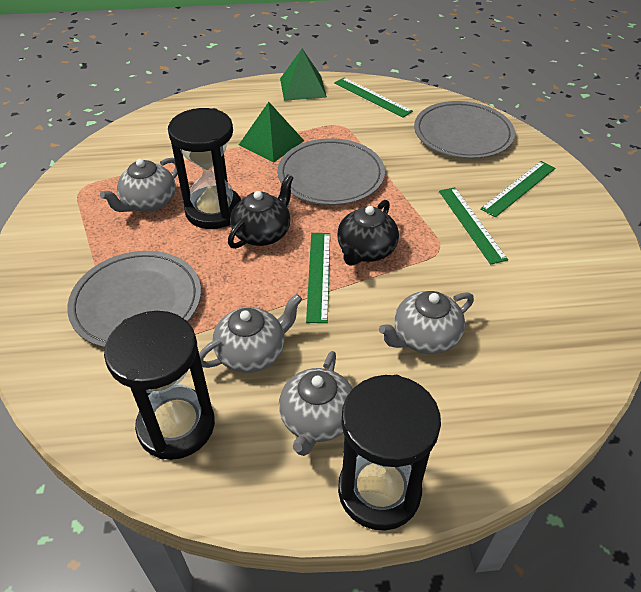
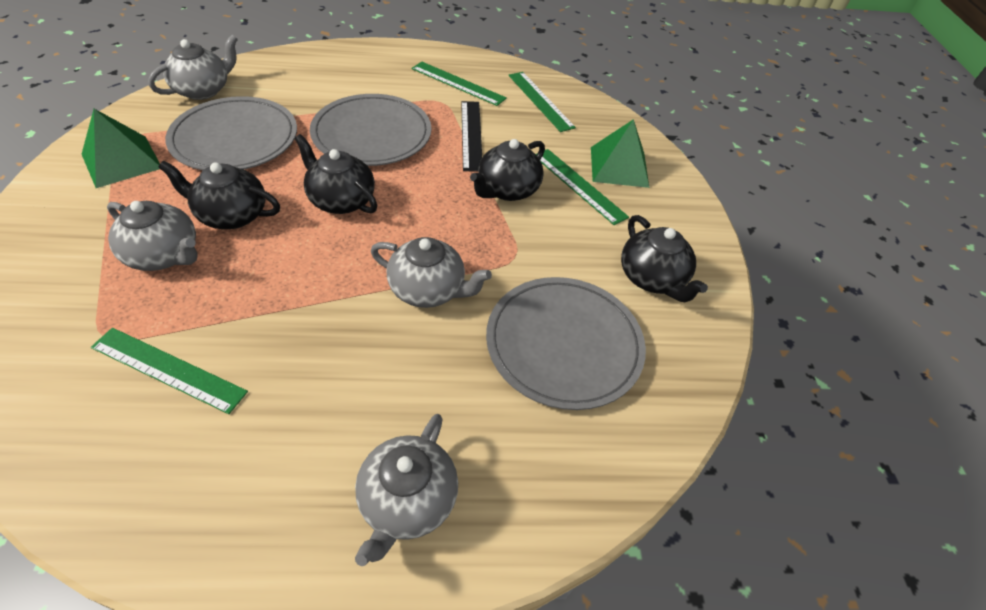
black hourglass: 3 -> 0
black ruler: 0 -> 1
black teapot: 2 -> 4

